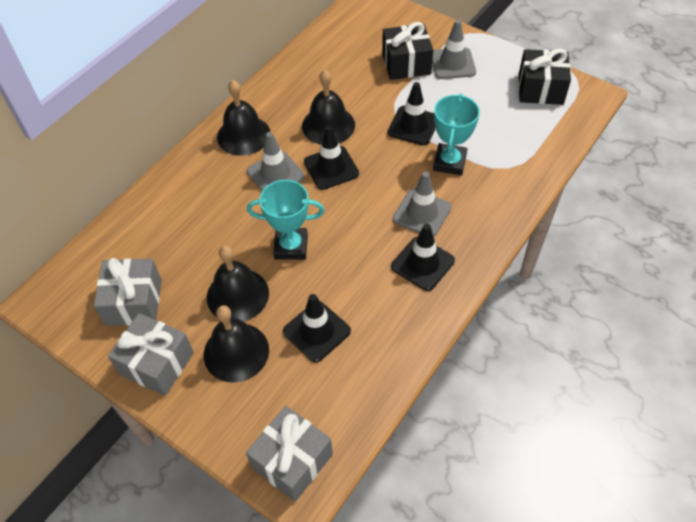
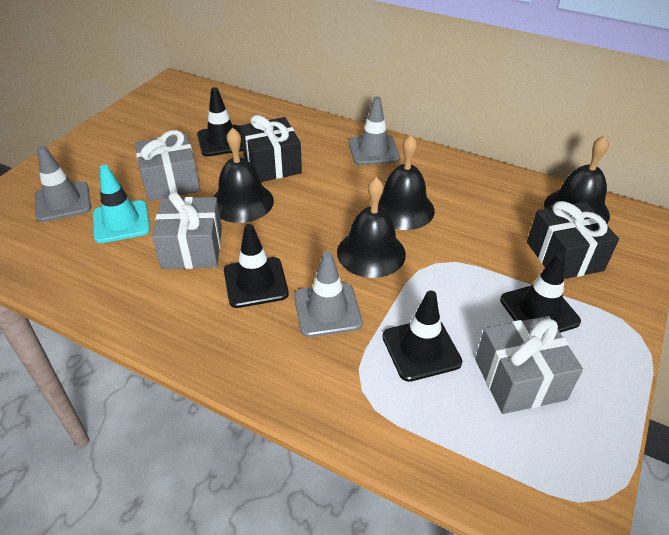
turquoise traffic cone: 0 -> 1
turquoise trophy: 2 -> 0

